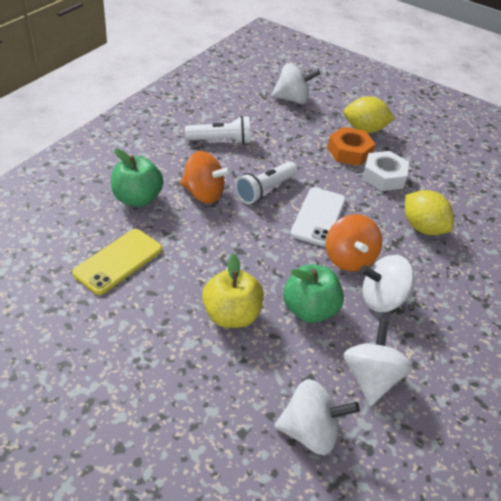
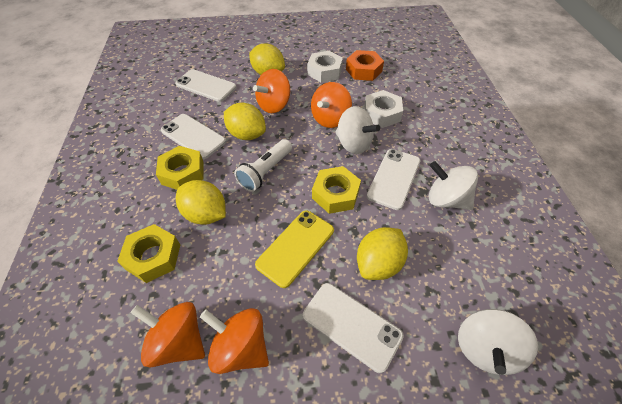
green apple: 2 -> 0
orange spinning top: 2 -> 4
white flashlight: 2 -> 1
white nut: 1 -> 2
white phone: 1 -> 4
white spinning top: 4 -> 3
yellow apple: 1 -> 0
yellow lemon: 2 -> 4
yellow nut: 0 -> 3

